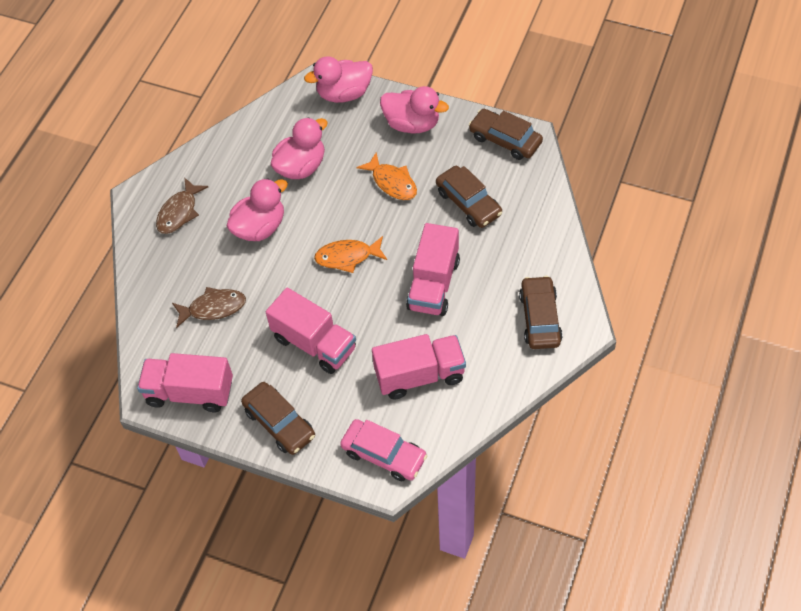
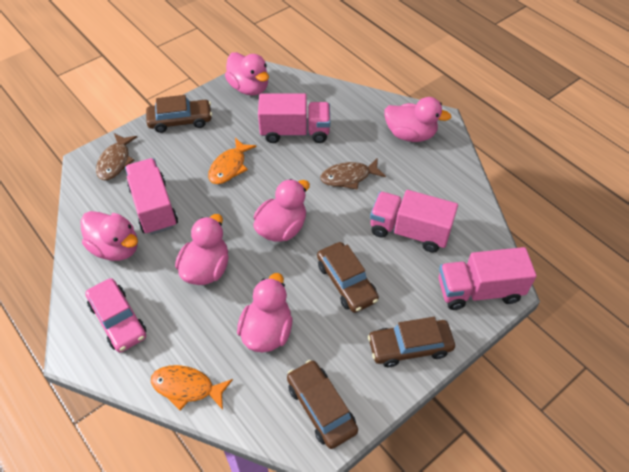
pink duck: 4 -> 6

